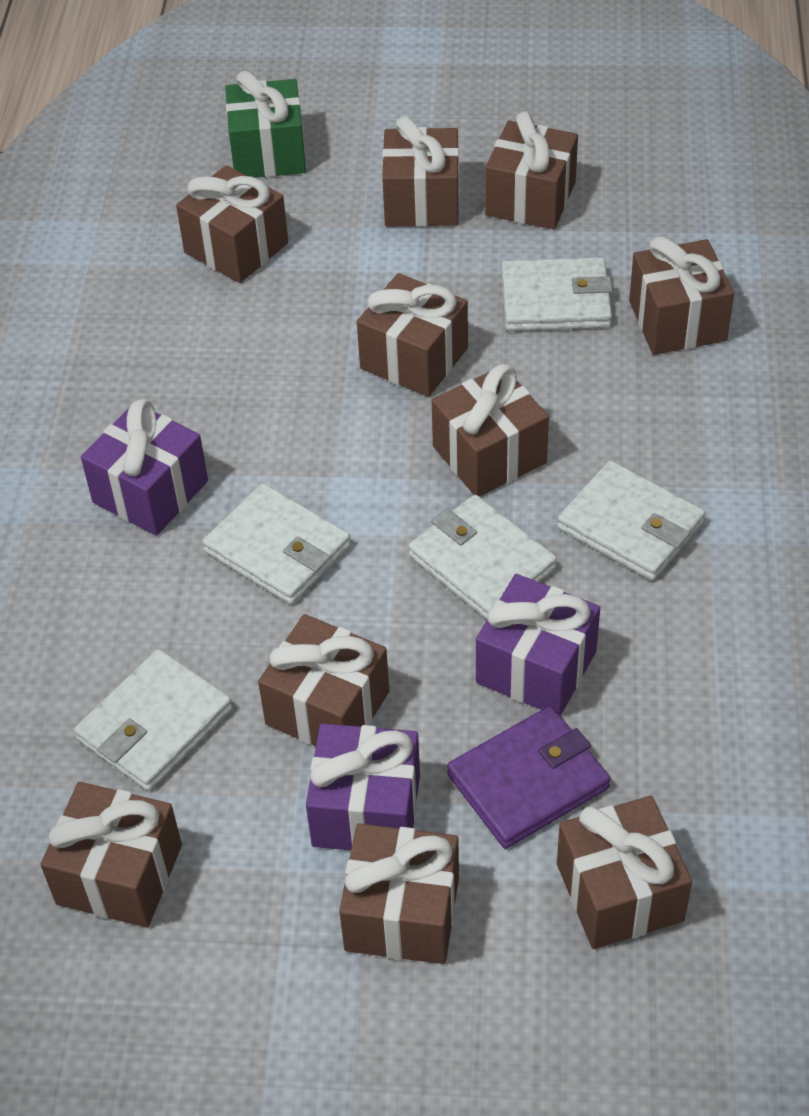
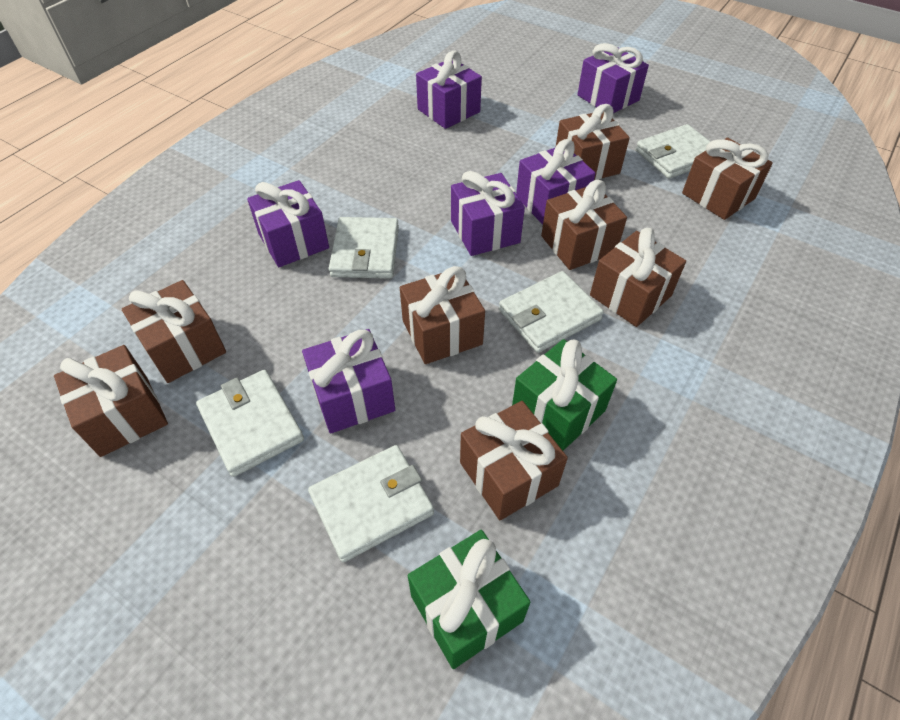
brown gift: 10 -> 8
green gift: 1 -> 2
purple gift: 3 -> 6
purple wallet: 1 -> 0

